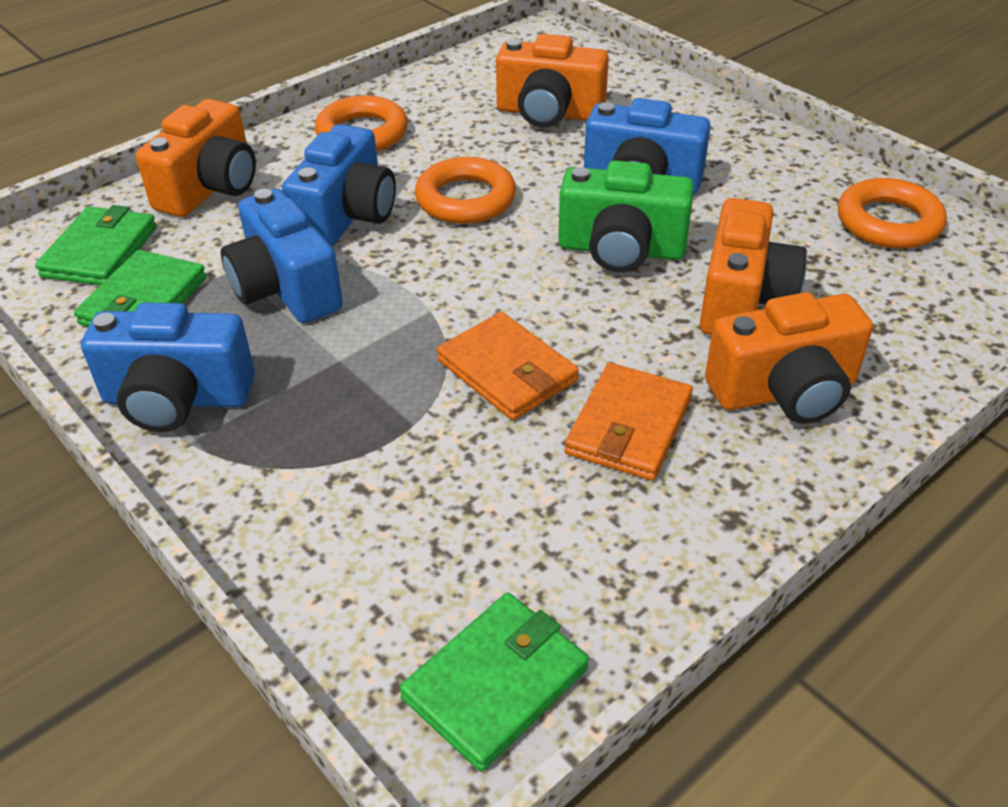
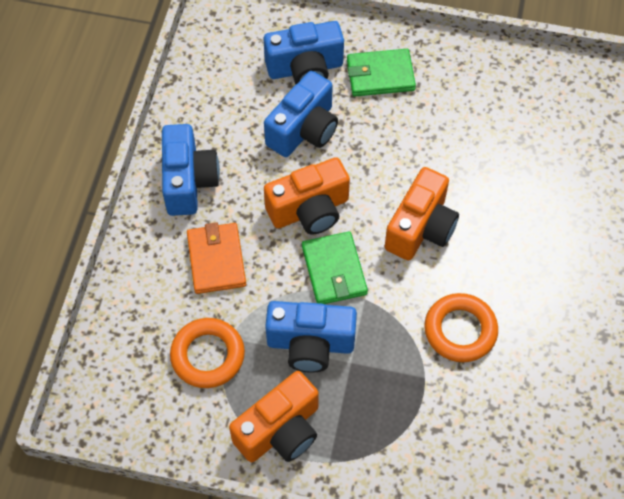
green camera: 1 -> 0
green wallet: 3 -> 2
orange camera: 4 -> 3
orange ring: 3 -> 2
orange wallet: 2 -> 1

